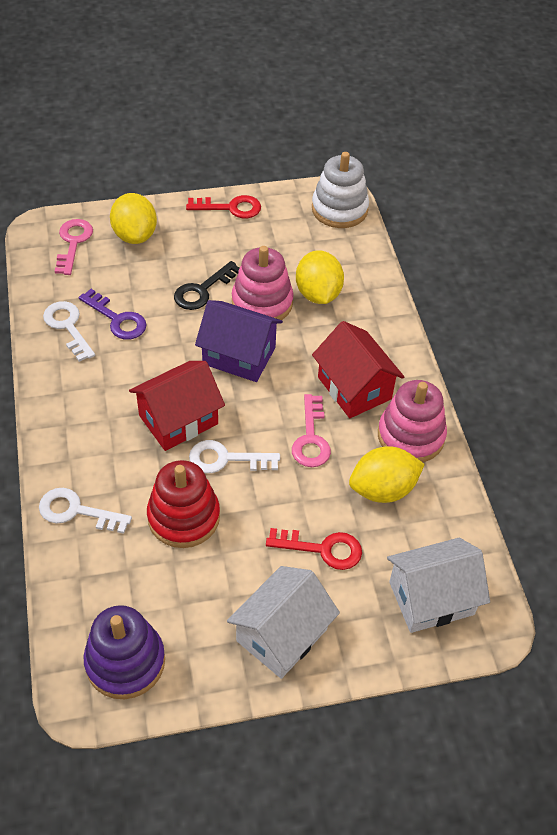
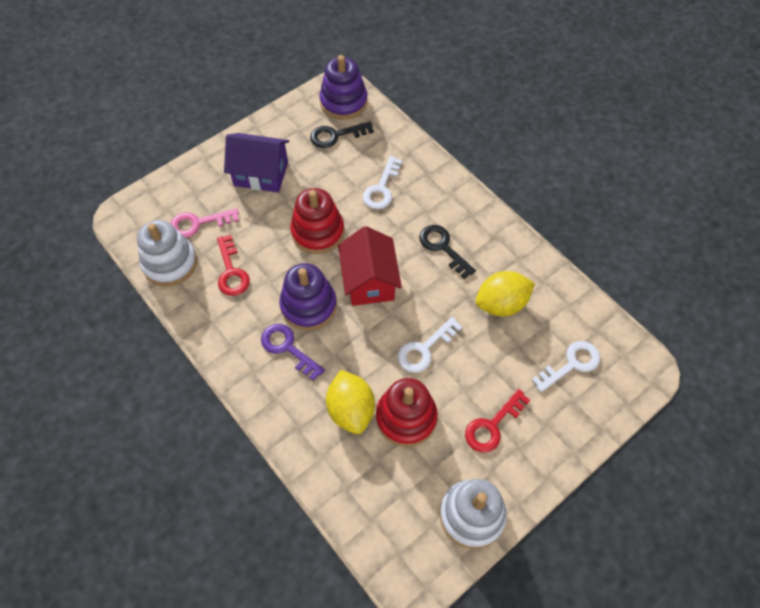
black key: 1 -> 2
pink key: 2 -> 1
pink stacking toy: 2 -> 0
purple stacking toy: 1 -> 2
red house: 2 -> 1
red stacking toy: 1 -> 2
white house: 2 -> 0
white stacking toy: 1 -> 2
yellow lemon: 3 -> 2

